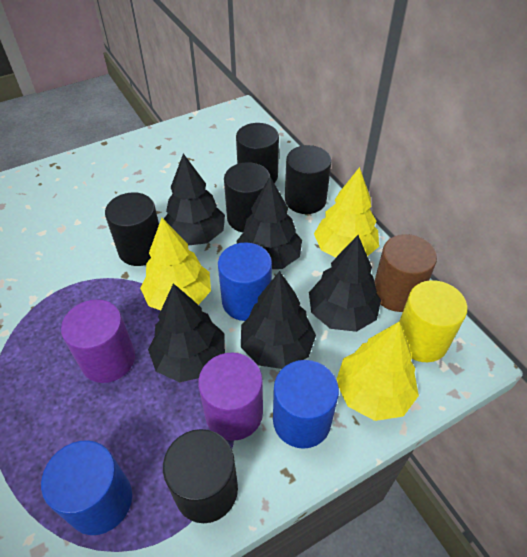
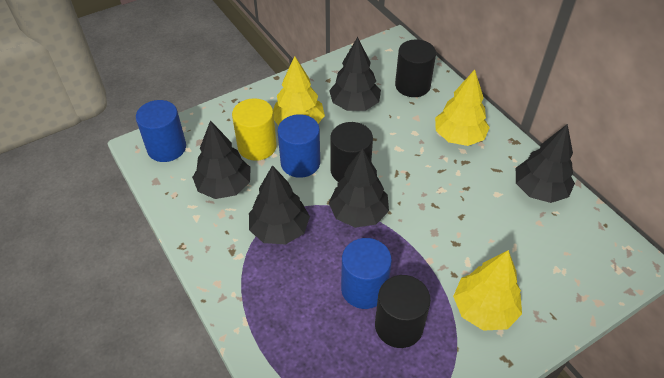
black cylinder: 5 -> 3
brown cylinder: 1 -> 0
purple cylinder: 2 -> 0

